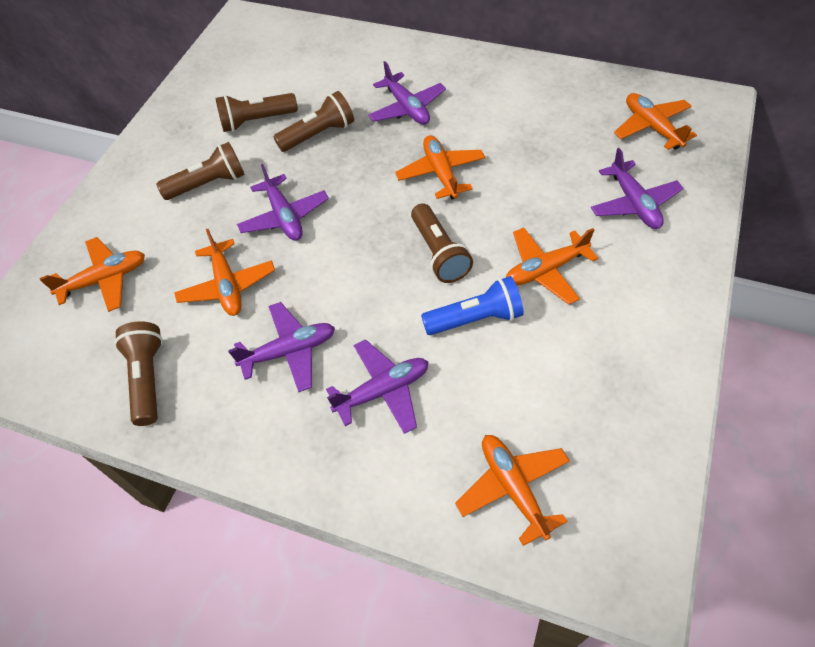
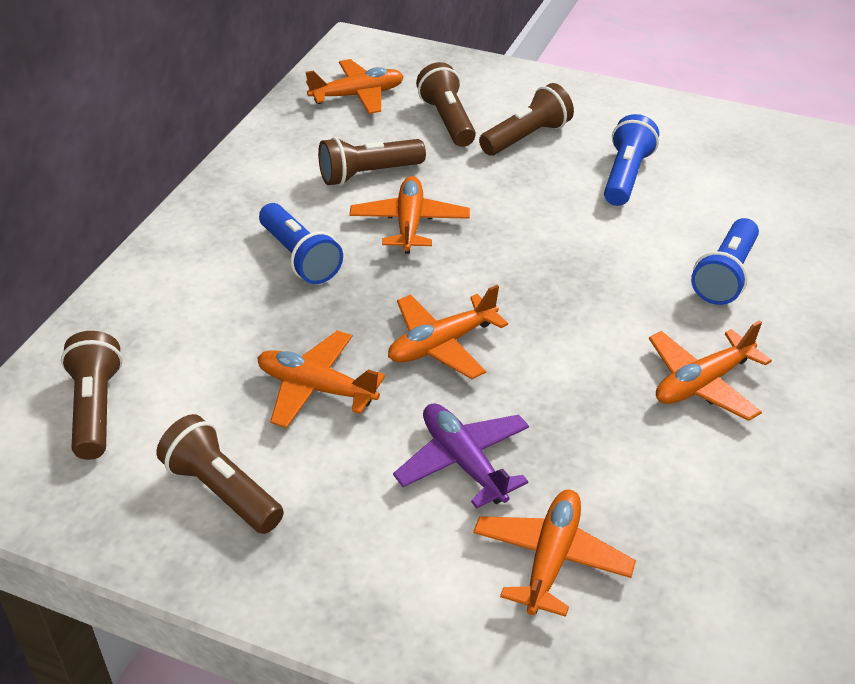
blue flashlight: 1 -> 3
purple plane: 5 -> 1

